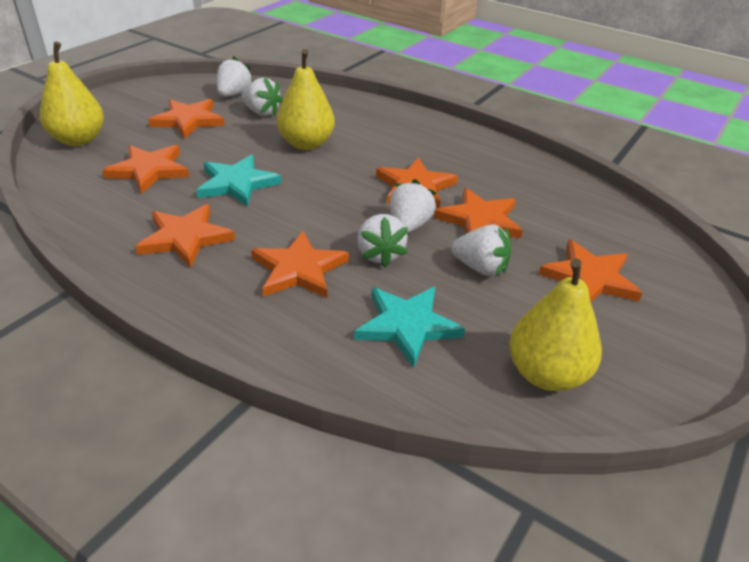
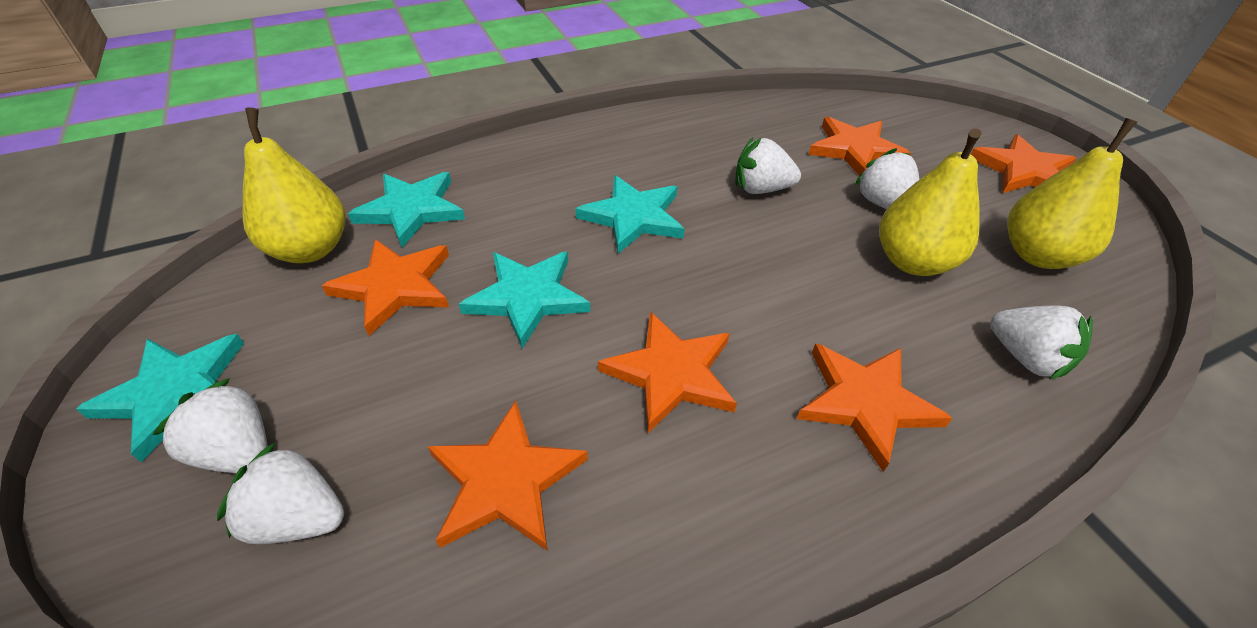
orange star: 7 -> 6
turquoise star: 2 -> 4

